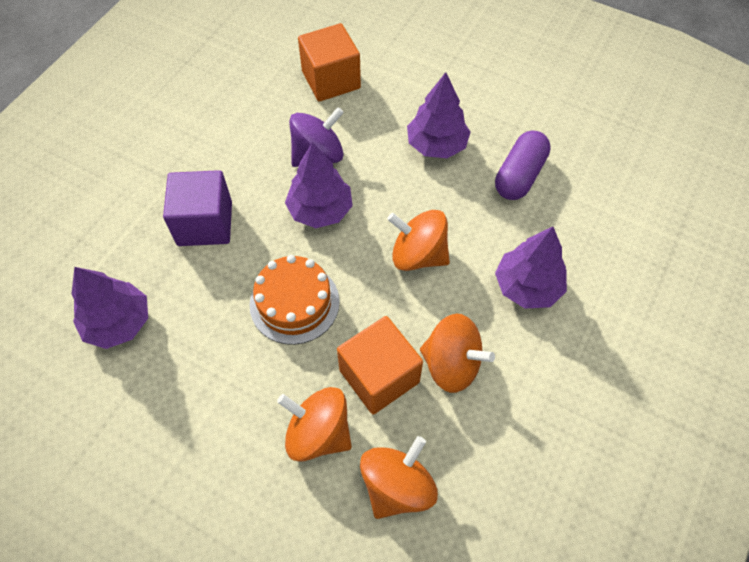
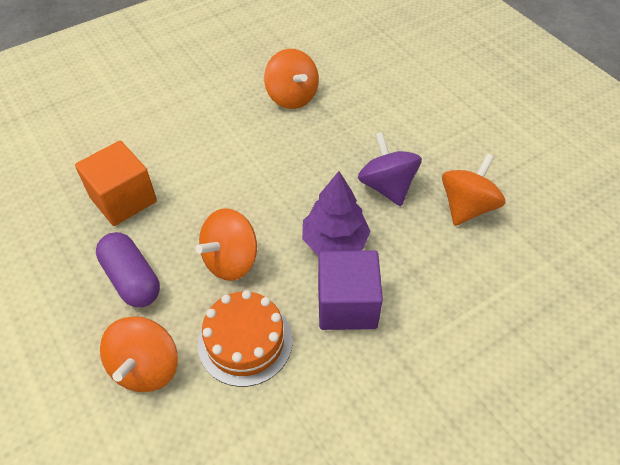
orange cube: 2 -> 1
purple tree: 4 -> 1

